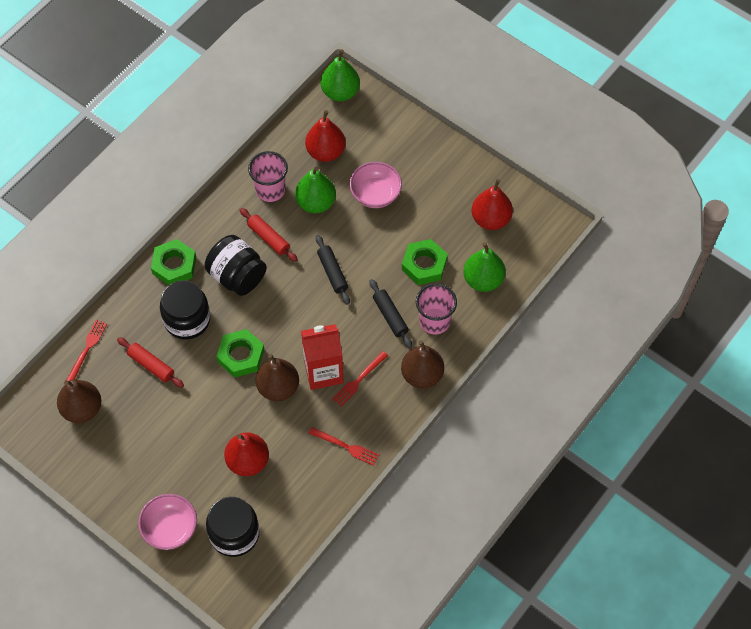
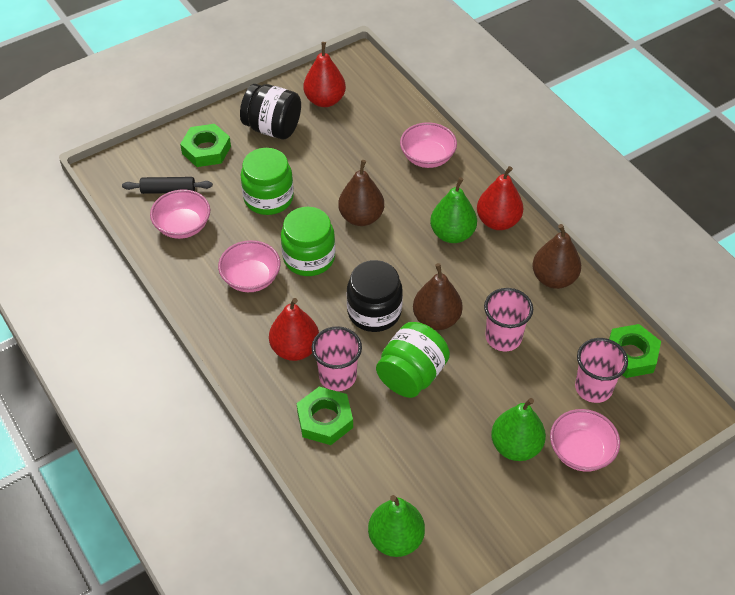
black jar: 3 -> 2
black rolling pin: 2 -> 1
green jar: 0 -> 3
pink bowl: 2 -> 4
pink cup: 2 -> 3
red carton: 1 -> 0
red fork: 3 -> 0
red rolling pin: 2 -> 0

